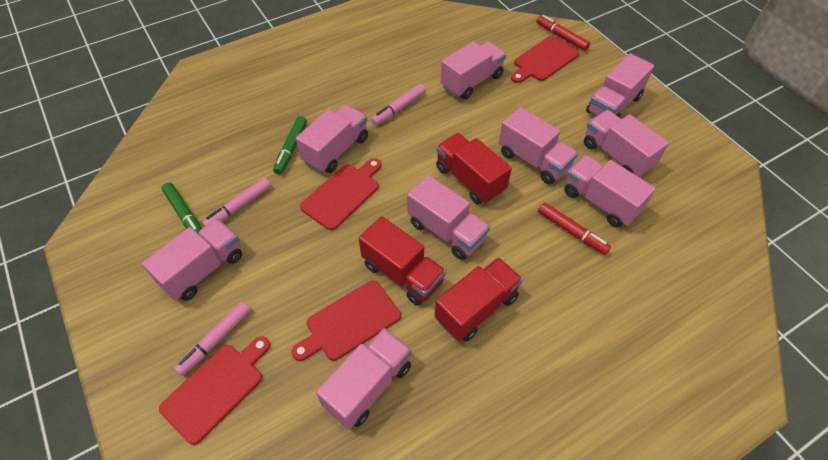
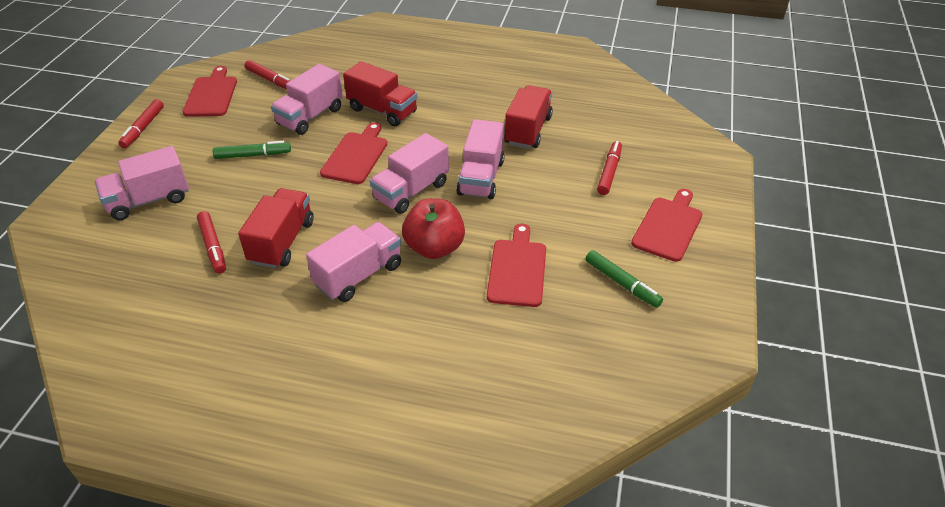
pink marker: 3 -> 0
pink truck: 9 -> 5
red apple: 0 -> 1
red marker: 2 -> 4

